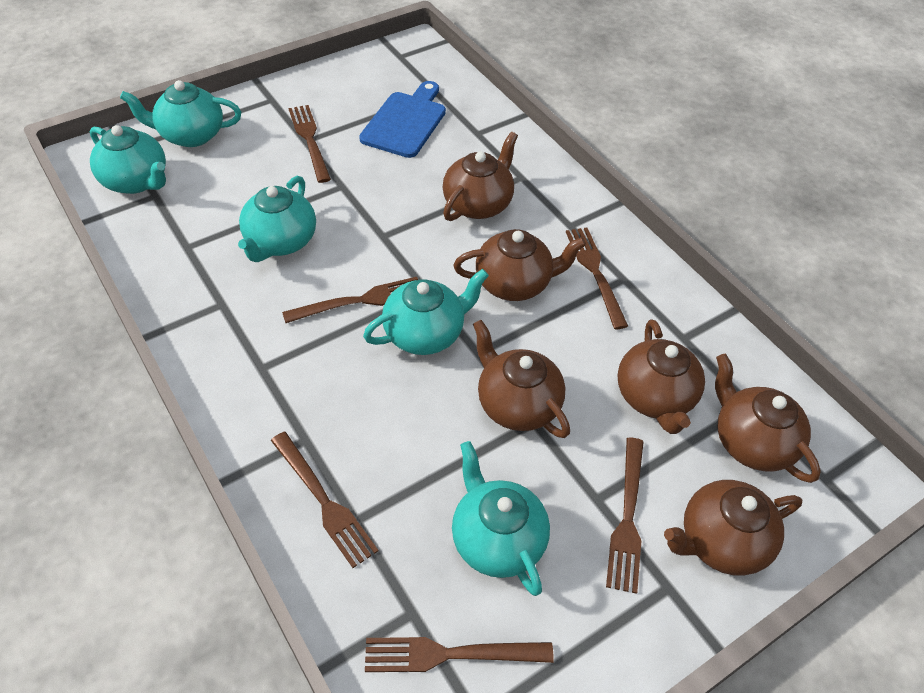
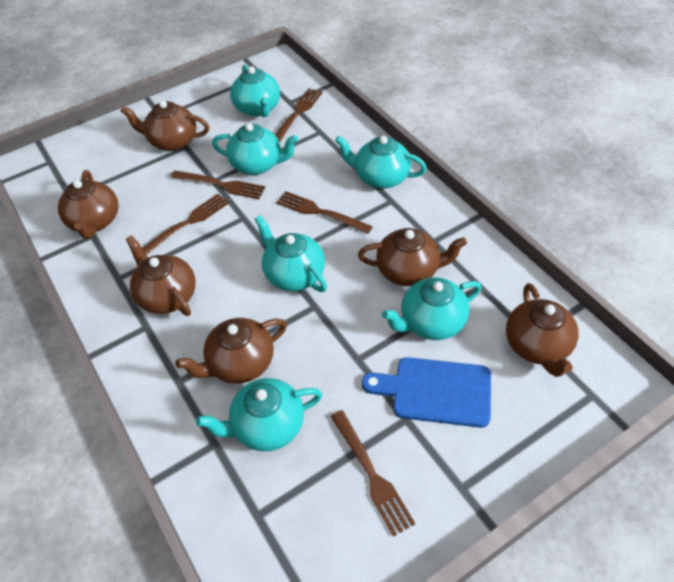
brown fork: 6 -> 5
turquoise teapot: 5 -> 6

